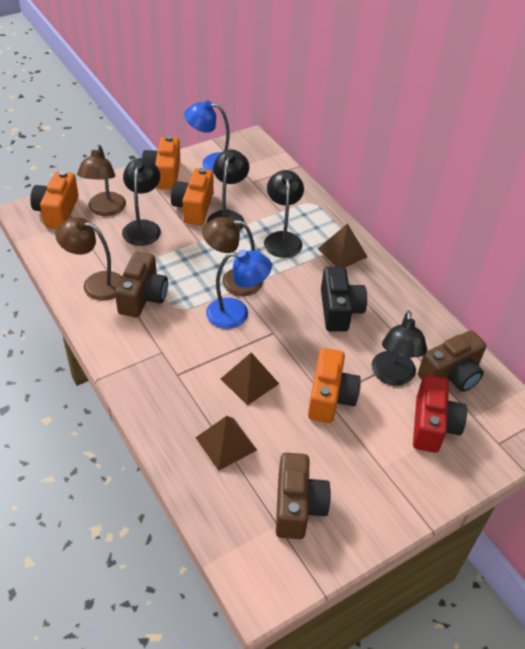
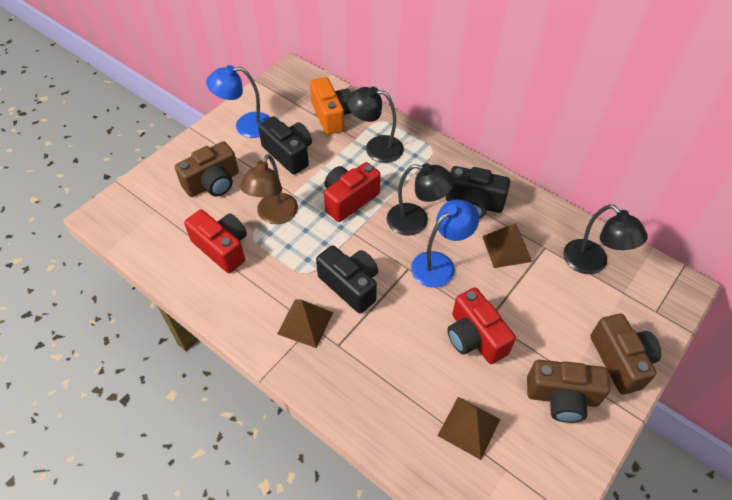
black camera: 1 -> 3
black lamp: 4 -> 3
brown lamp: 3 -> 1
orange camera: 4 -> 1
red camera: 1 -> 3

